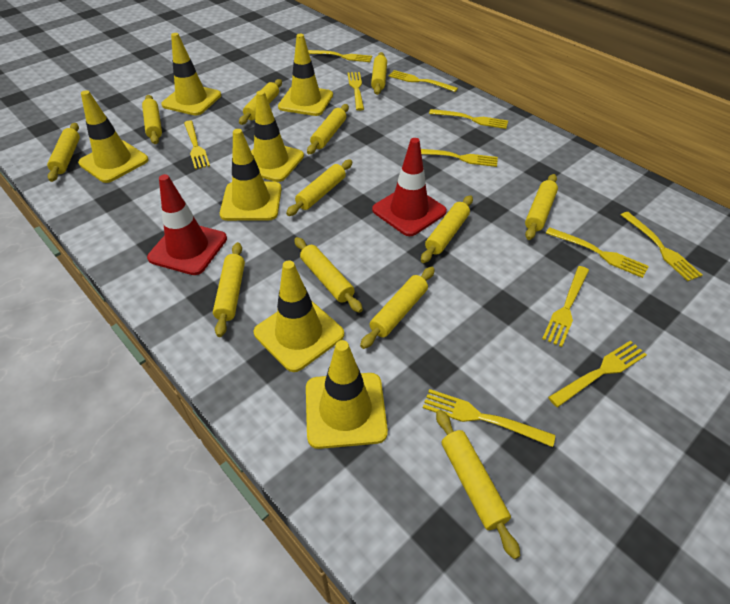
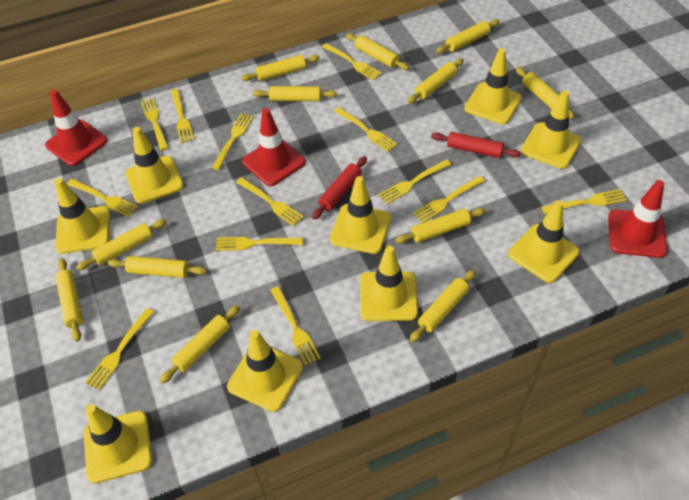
red rolling pin: 0 -> 2
red traffic cone: 2 -> 3
yellow fork: 11 -> 13
yellow traffic cone: 7 -> 9

